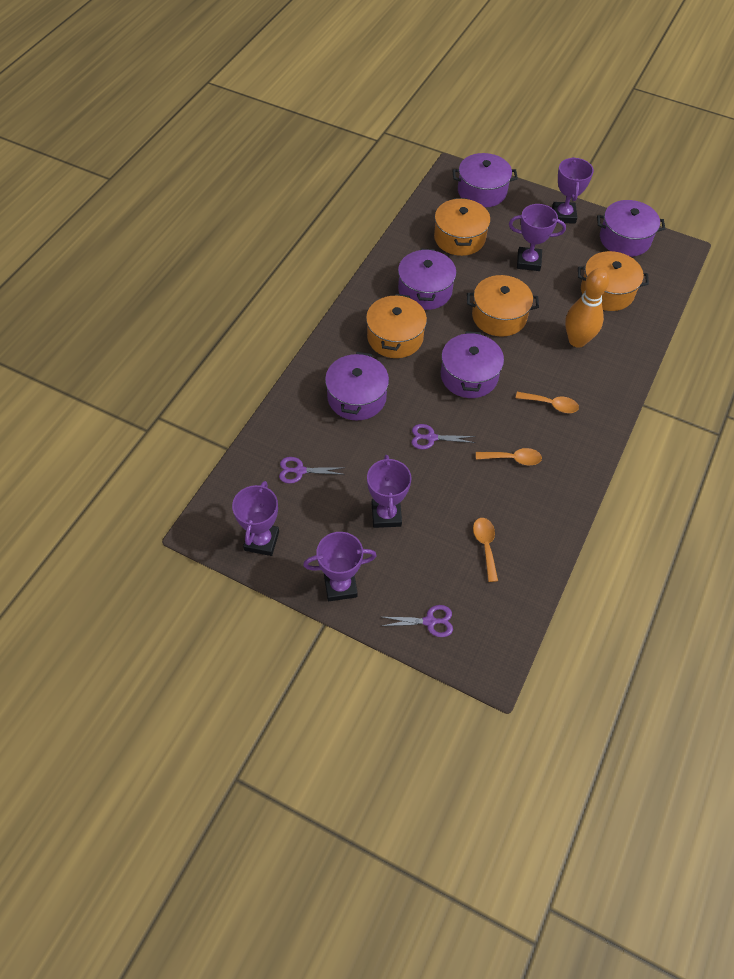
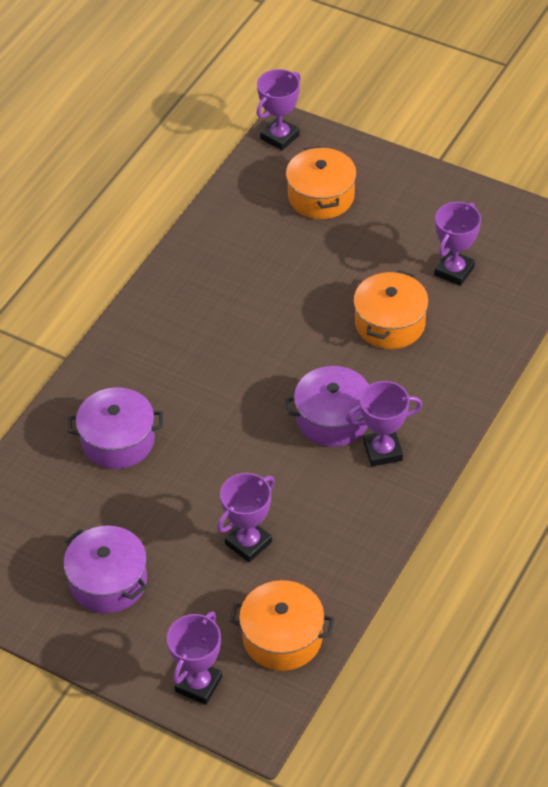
orange bowling pin: 1 -> 0
orange pot: 4 -> 3
orange spoon: 3 -> 0
purple pot: 5 -> 3
purple scissors: 3 -> 0

